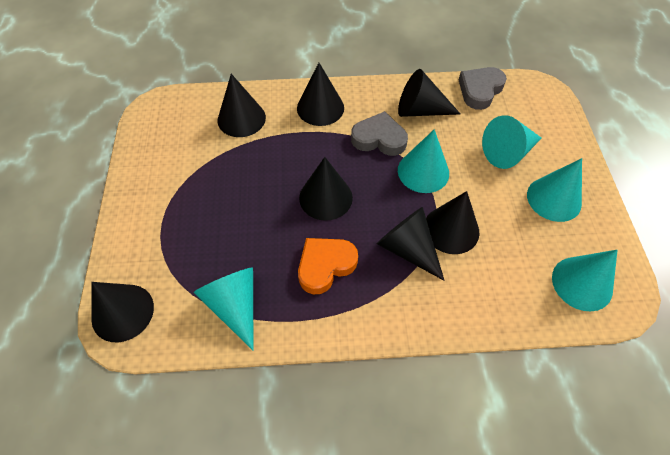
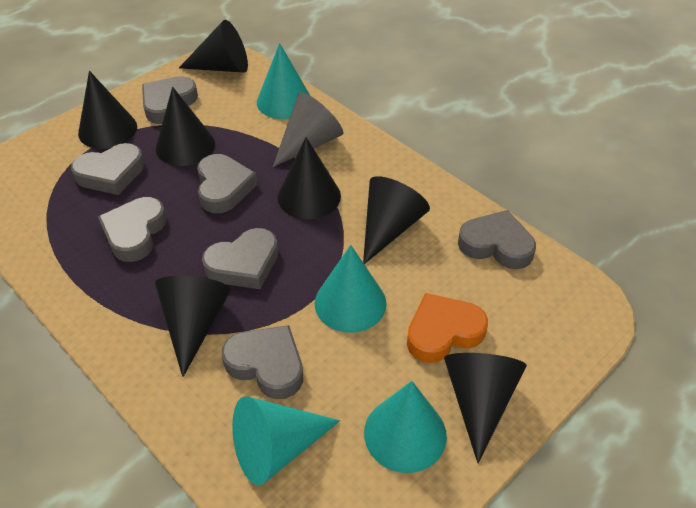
grey cone: 0 -> 1
grey heart: 2 -> 7
turquoise cone: 5 -> 4

